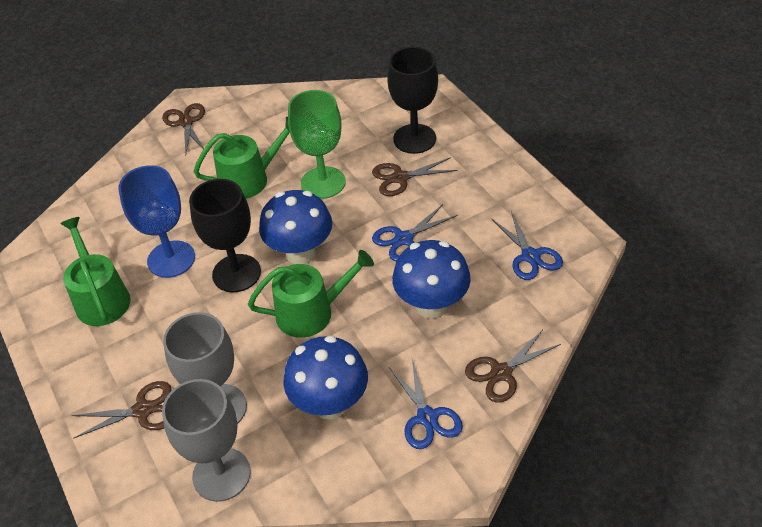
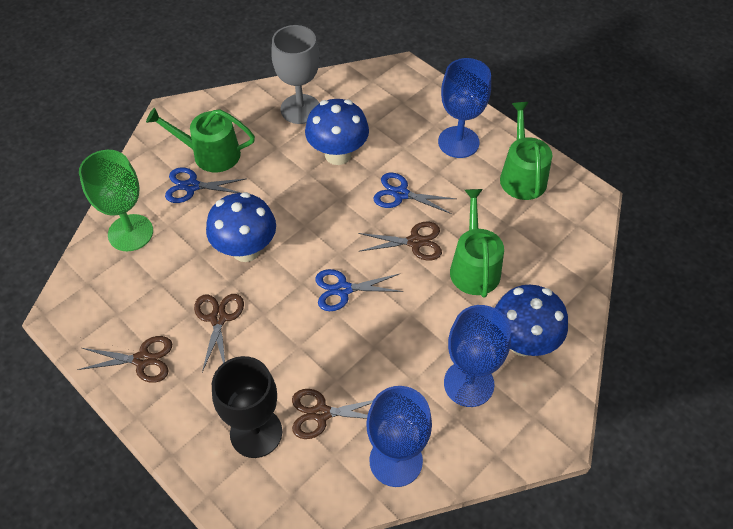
black goblet: 2 -> 1
blue goblet: 1 -> 3
grey goblet: 2 -> 1

